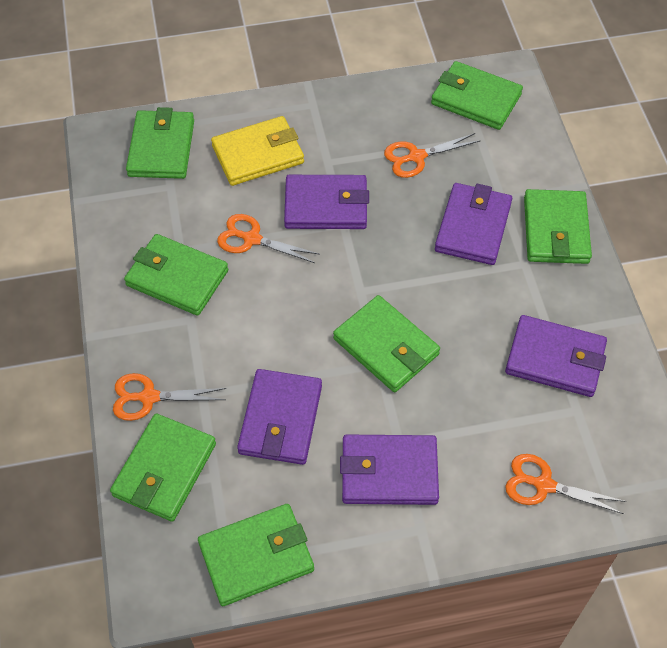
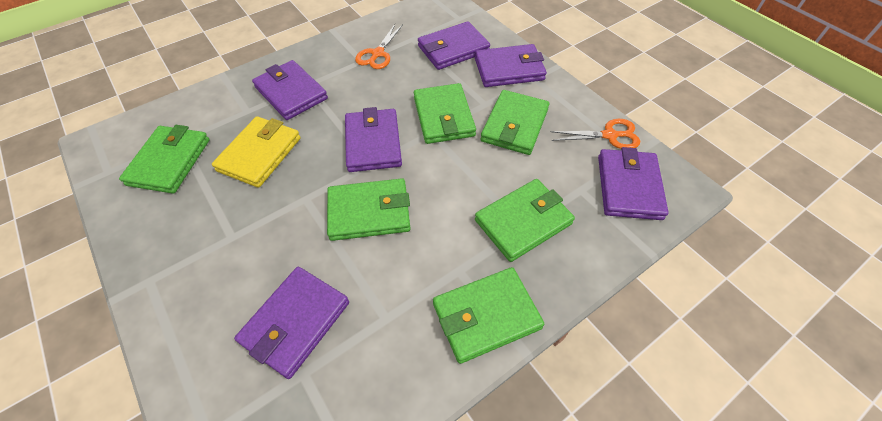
green wallet: 7 -> 6
orange scissors: 4 -> 2
purple wallet: 5 -> 6

